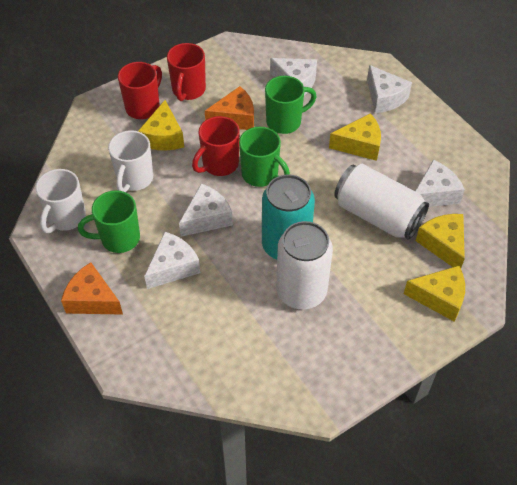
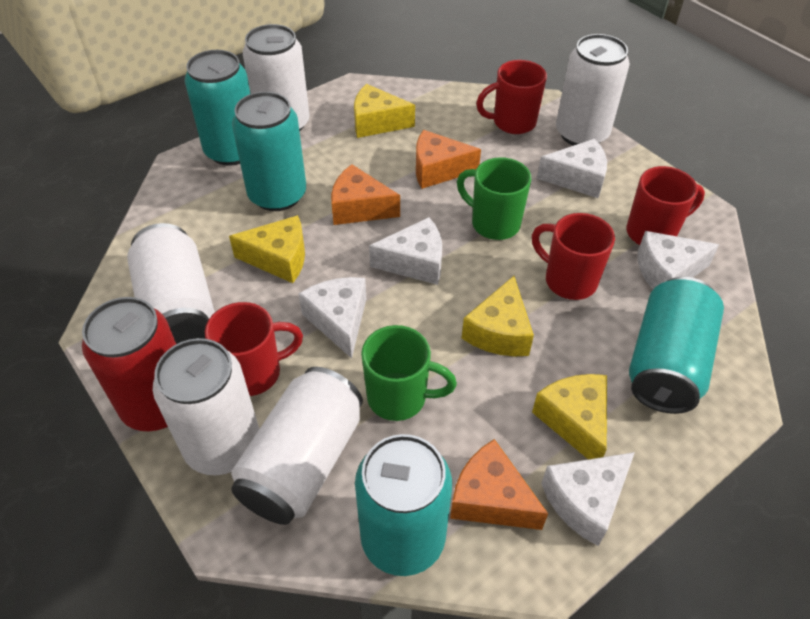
green mug: 3 -> 2
orange cheese: 2 -> 3
red can: 0 -> 1
red mug: 3 -> 4
turquoise can: 1 -> 4
white can: 2 -> 5
white mug: 2 -> 0

